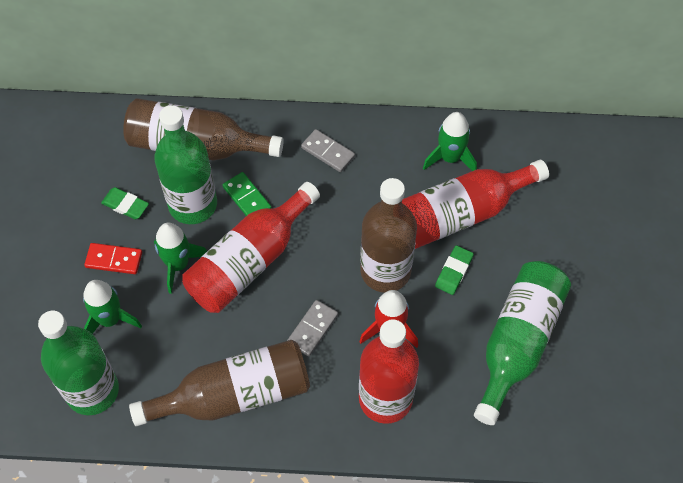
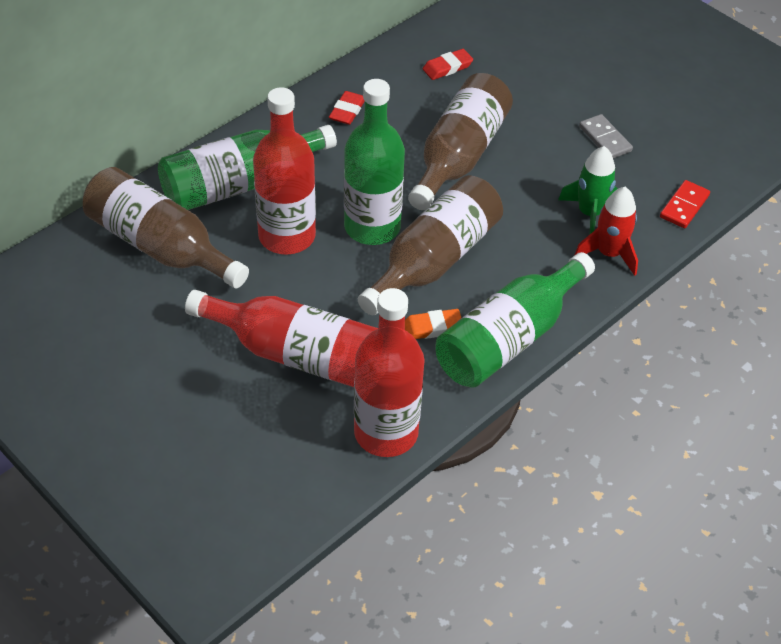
green domino: 1 -> 0
green eraser: 2 -> 0
green rocket: 3 -> 1
grey domino: 2 -> 1
orange eraser: 0 -> 1
red eraser: 0 -> 2

